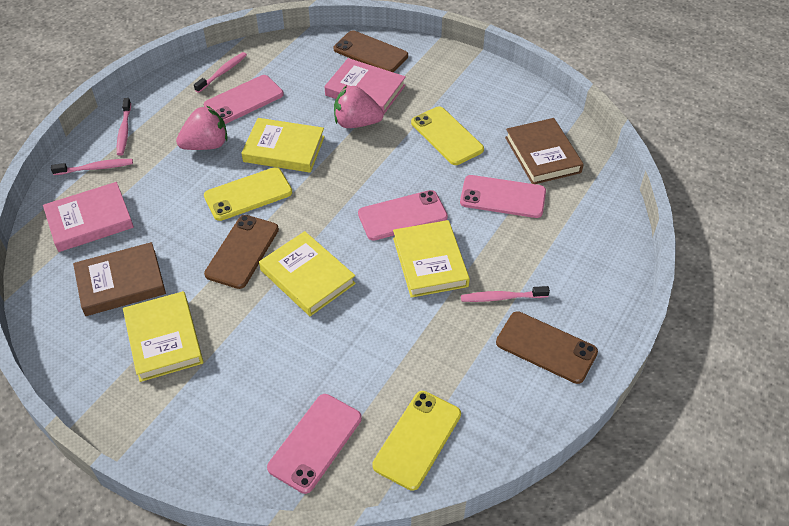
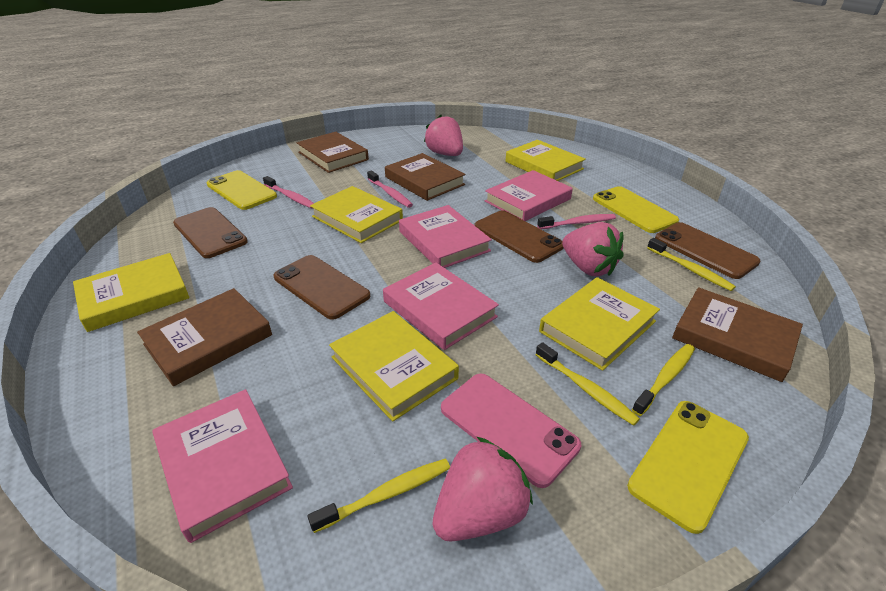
brown book: 2 -> 4
brown phone: 3 -> 4
pink book: 2 -> 4
pink phone: 4 -> 1
pink strawberry: 2 -> 3
pink toothbrush: 4 -> 3
yellow book: 4 -> 5
yellow toothbrush: 0 -> 4

